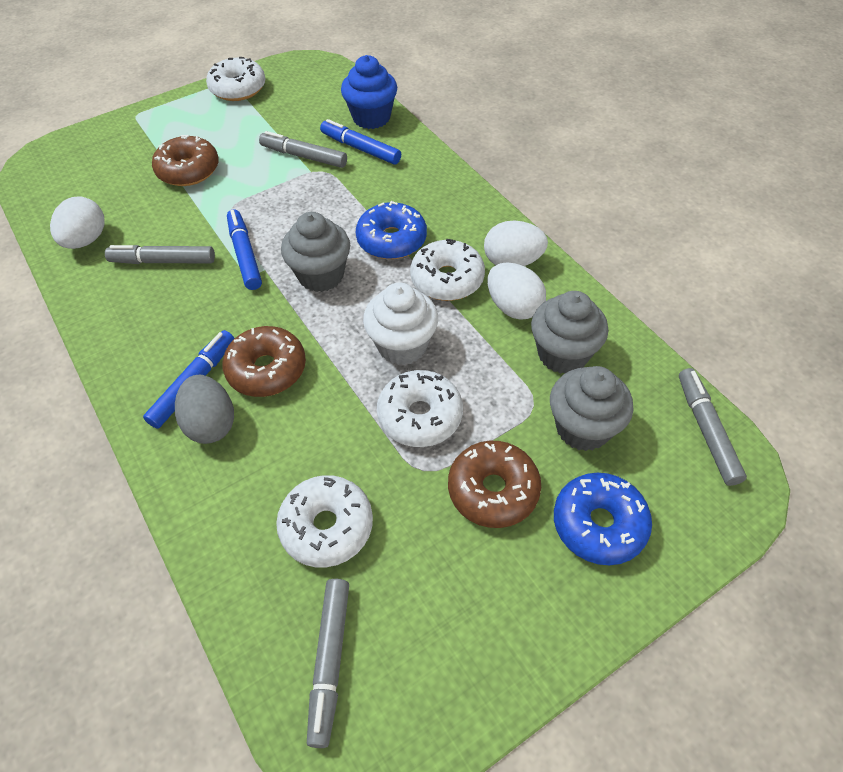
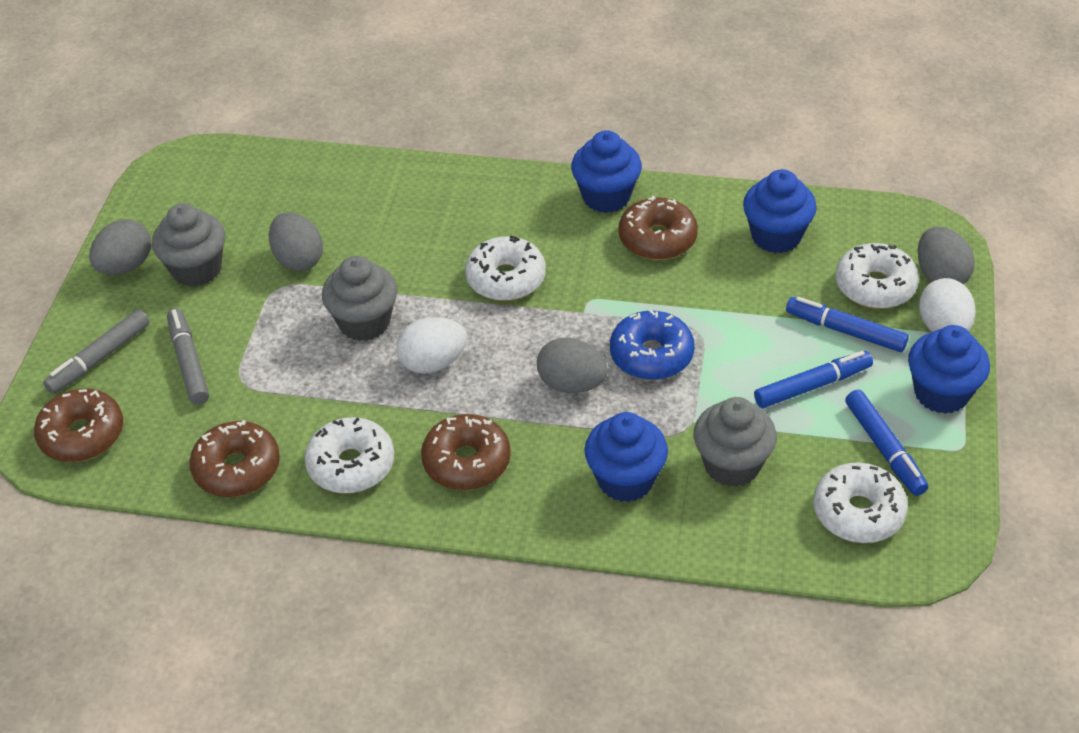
blue cupcake: 1 -> 4
blue donut: 2 -> 1
brown donut: 3 -> 4
grey egg: 1 -> 4
grey marker: 4 -> 2
white cupcake: 1 -> 0
white egg: 3 -> 2

